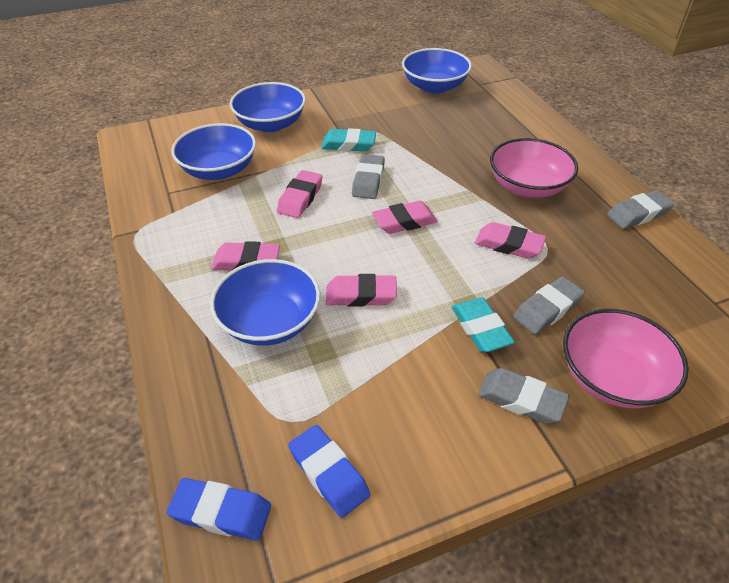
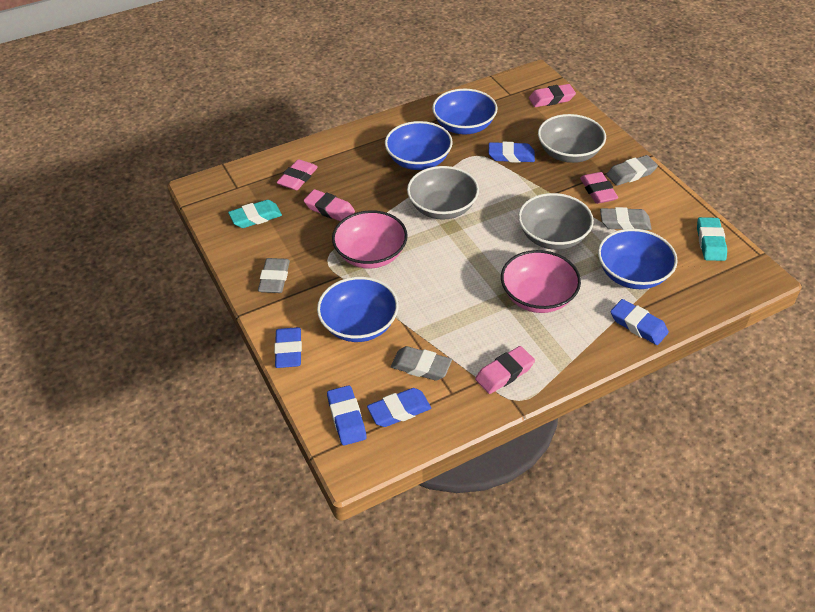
blue eraser: 2 -> 5
grey bowl: 0 -> 3

